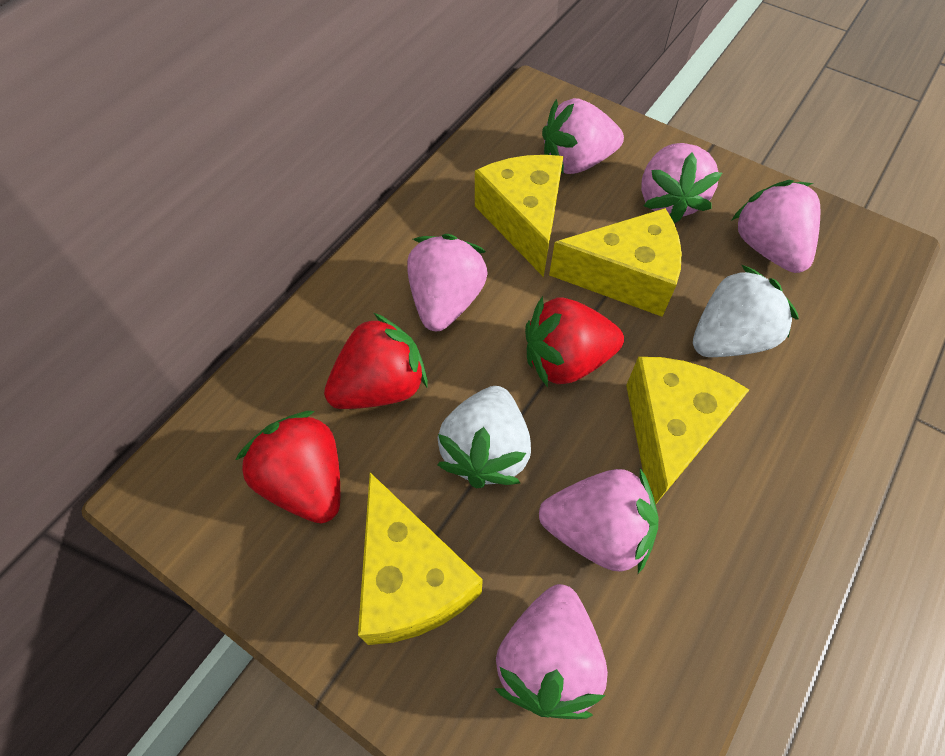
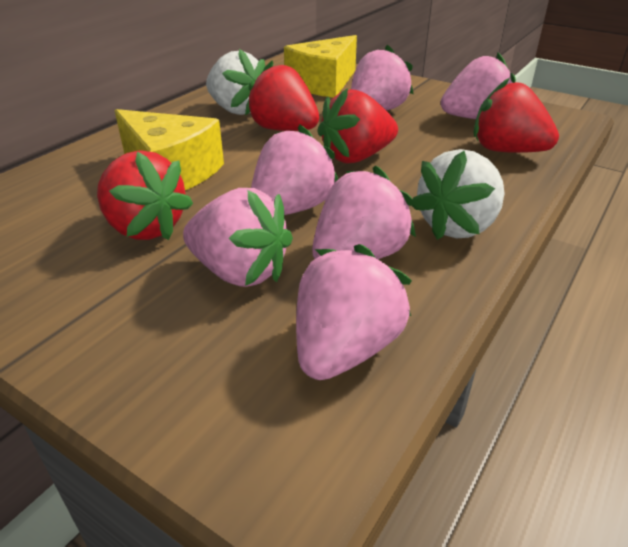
red strawberry: 3 -> 4
yellow cheese: 4 -> 2

